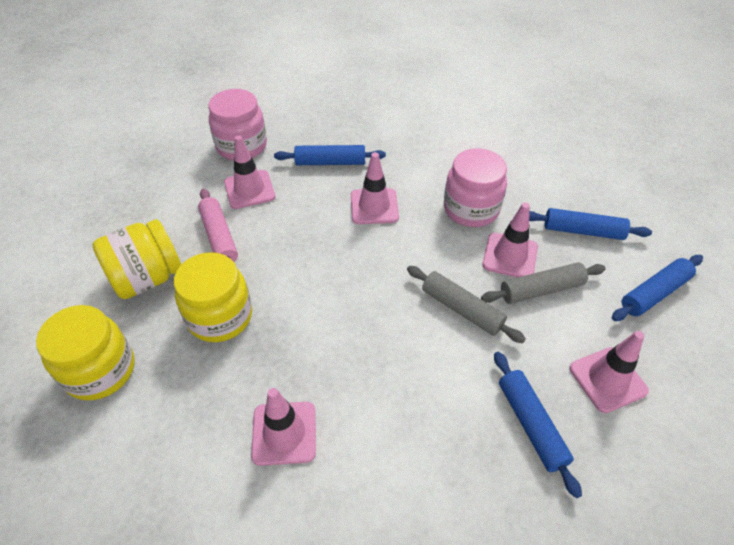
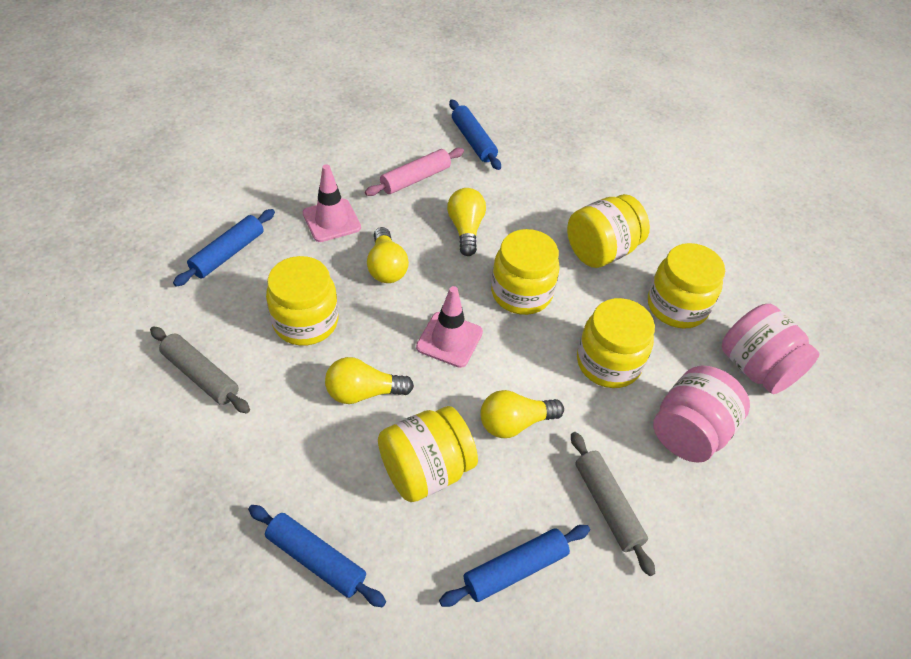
pink traffic cone: 5 -> 2
yellow jar: 3 -> 6
yellow light bulb: 0 -> 4

